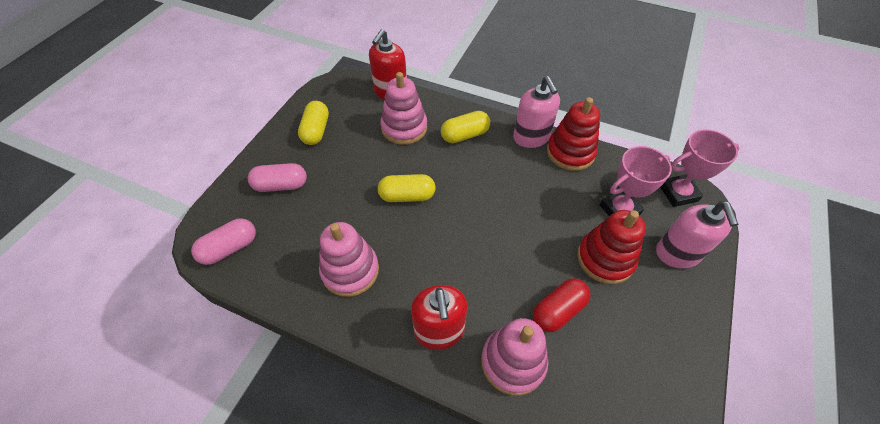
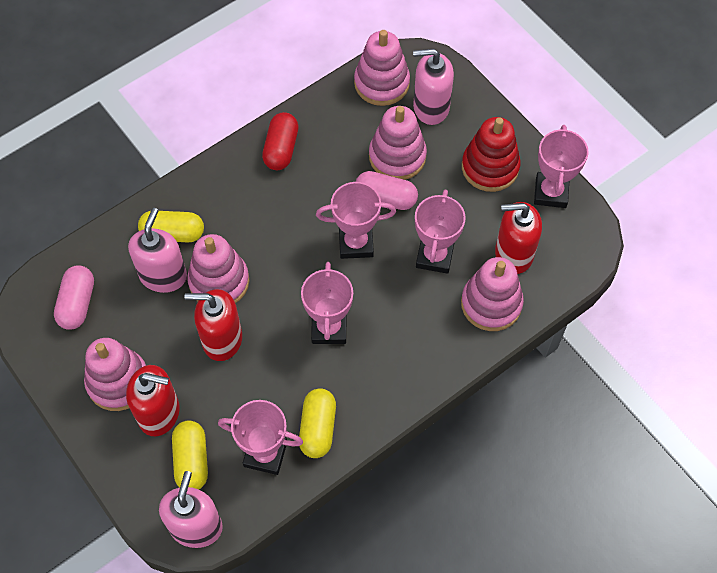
pink soap dispenser: 2 -> 3
pink stacking toy: 3 -> 5
pink trophy: 2 -> 5
red soap dispenser: 2 -> 3
red stacking toy: 2 -> 1

